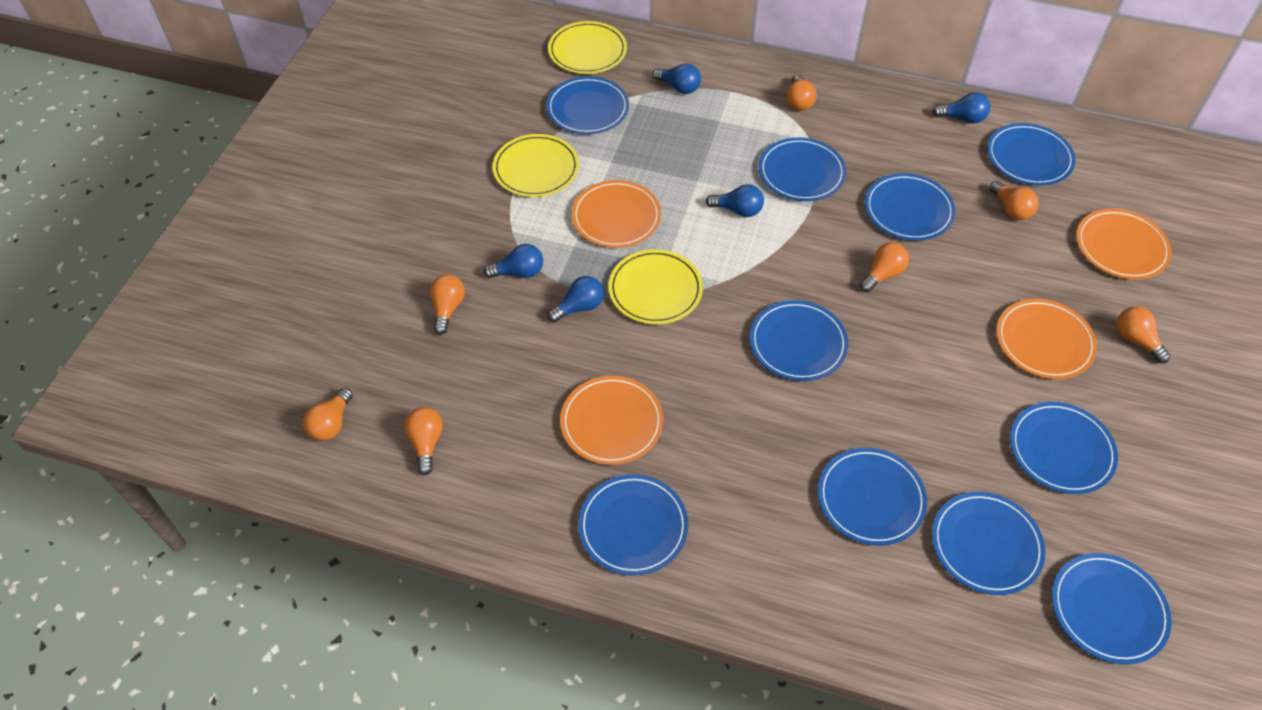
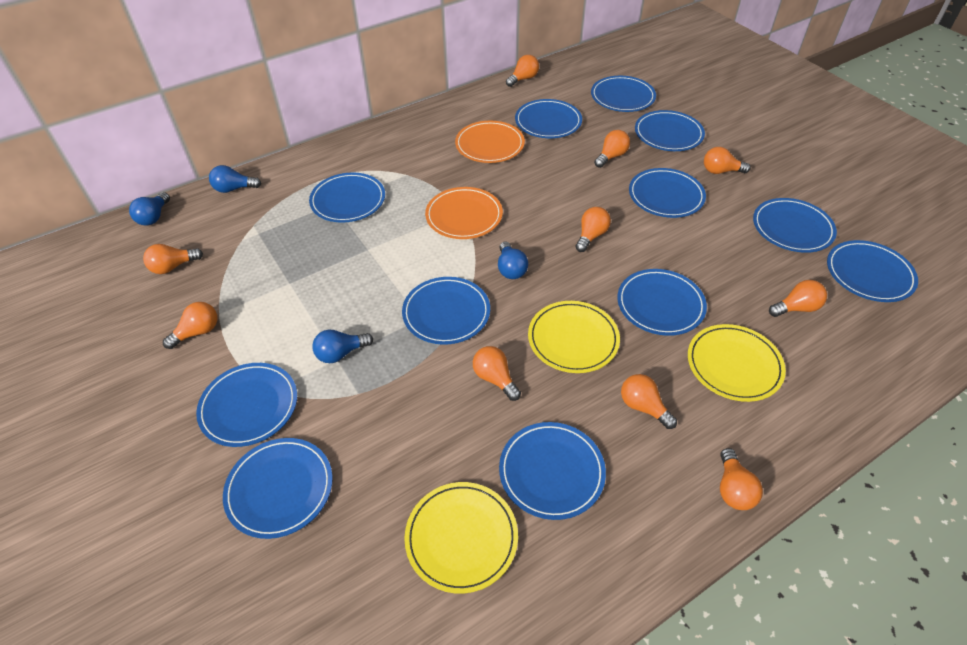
blue light bulb: 5 -> 4
blue plate: 10 -> 12
orange light bulb: 7 -> 10
orange plate: 4 -> 2

